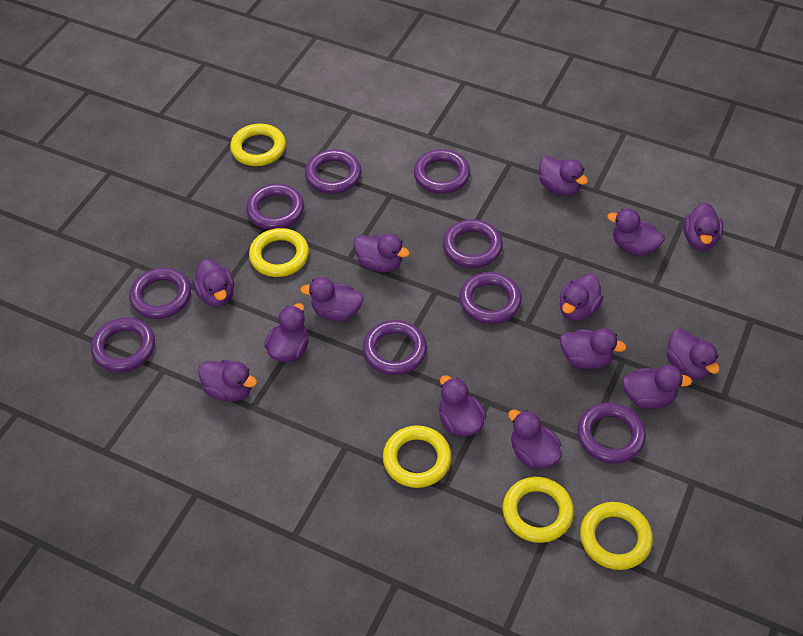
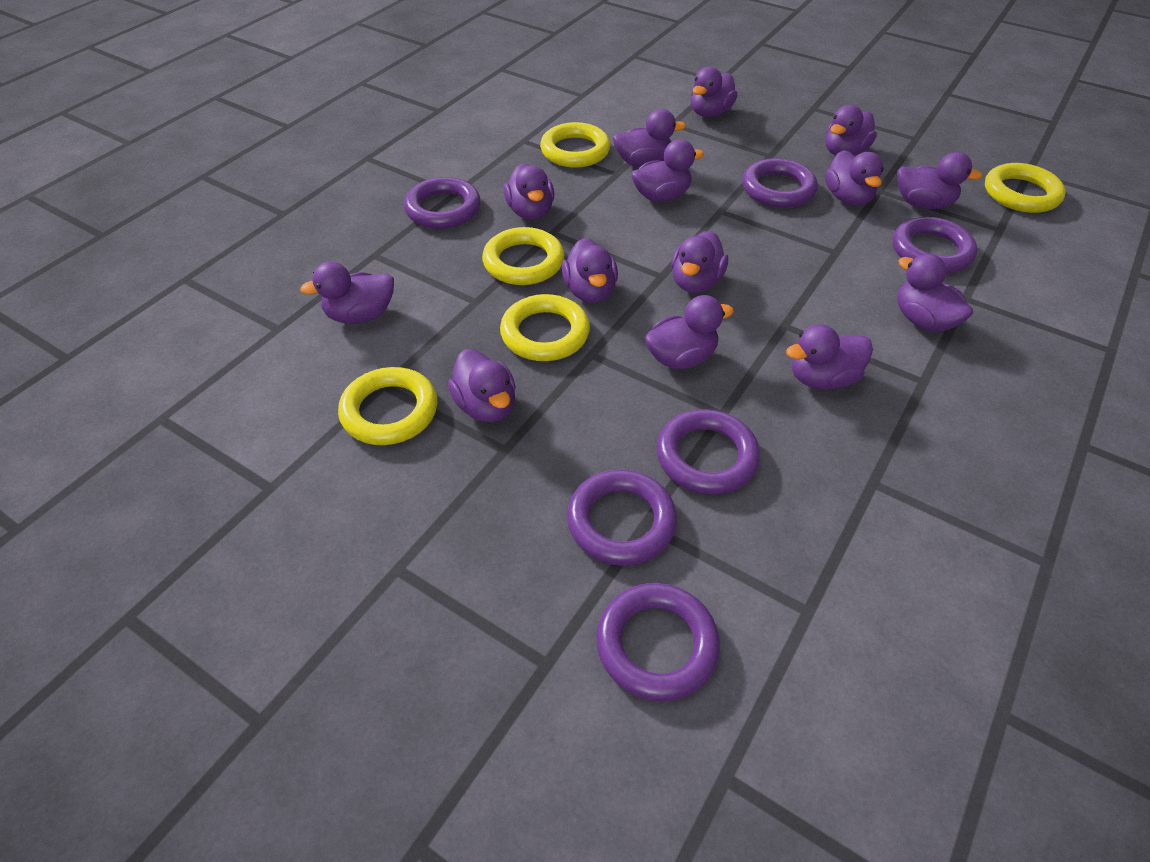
purple ring: 9 -> 6

